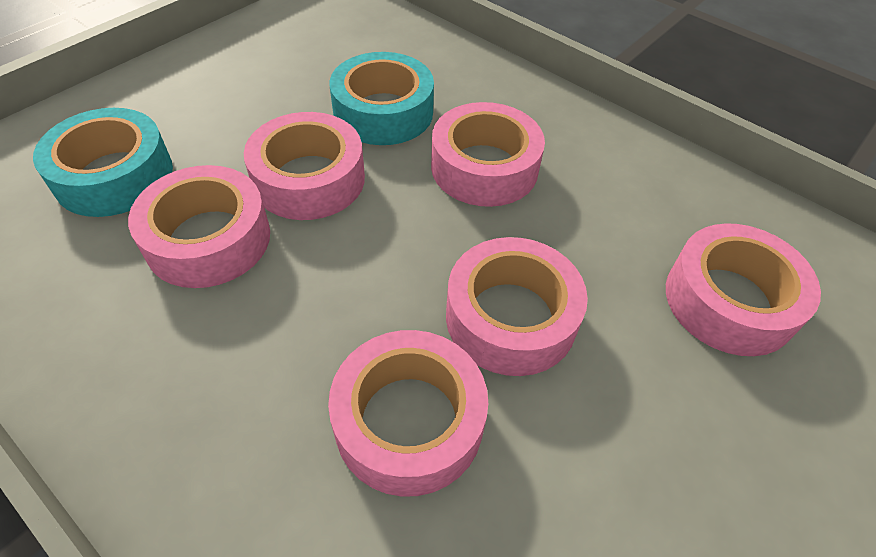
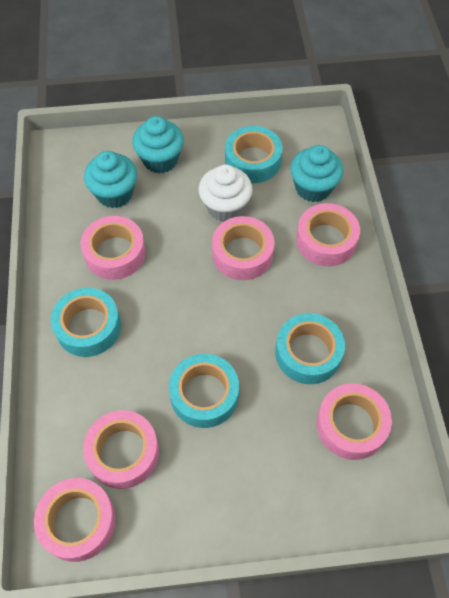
turquoise cupcake: 0 -> 3
turquoise tape: 2 -> 4
white cupcake: 0 -> 1

